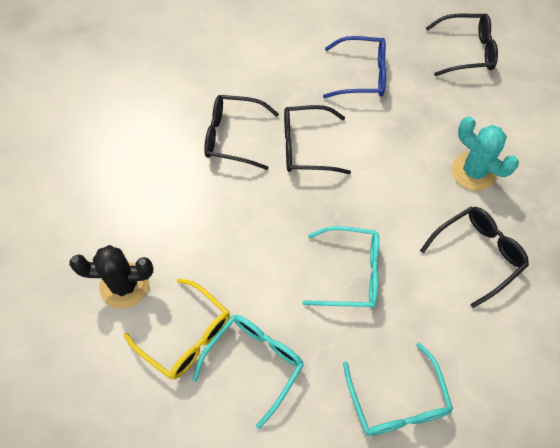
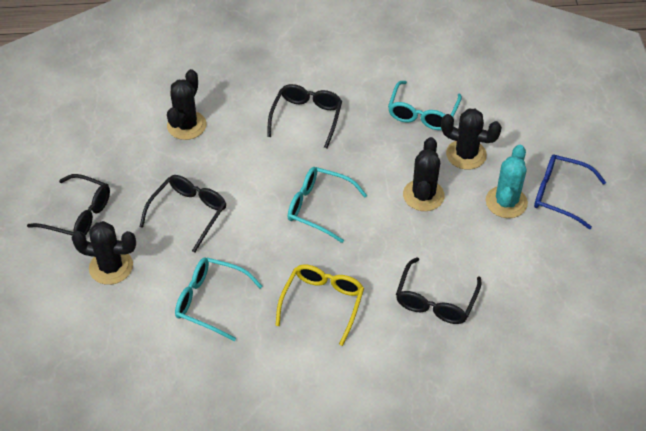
black cactus: 1 -> 4

